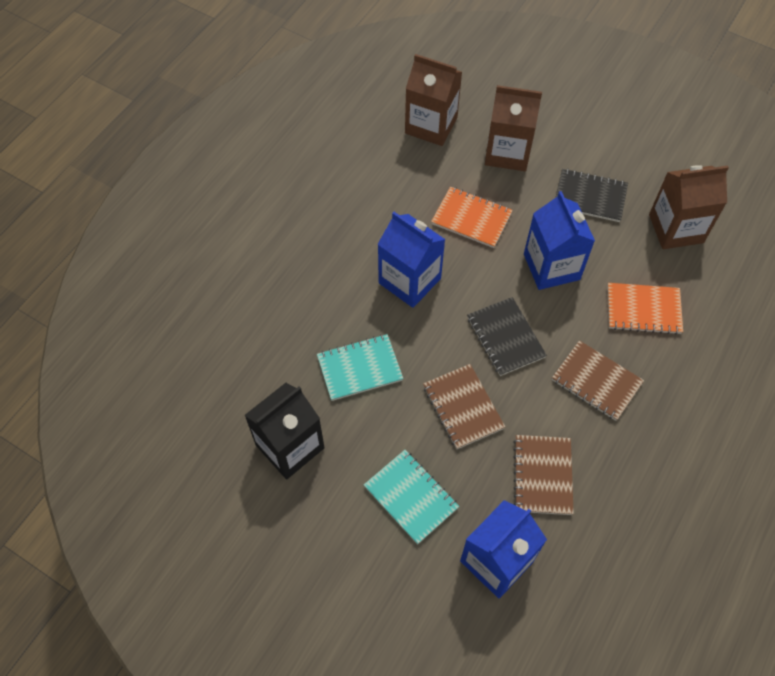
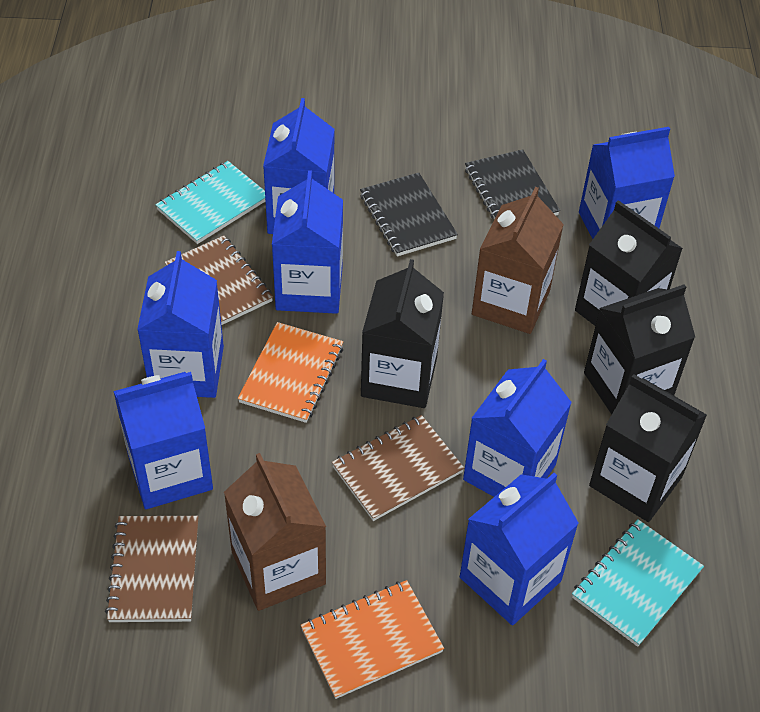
black carton: 1 -> 4
blue carton: 3 -> 7
brown carton: 3 -> 2

